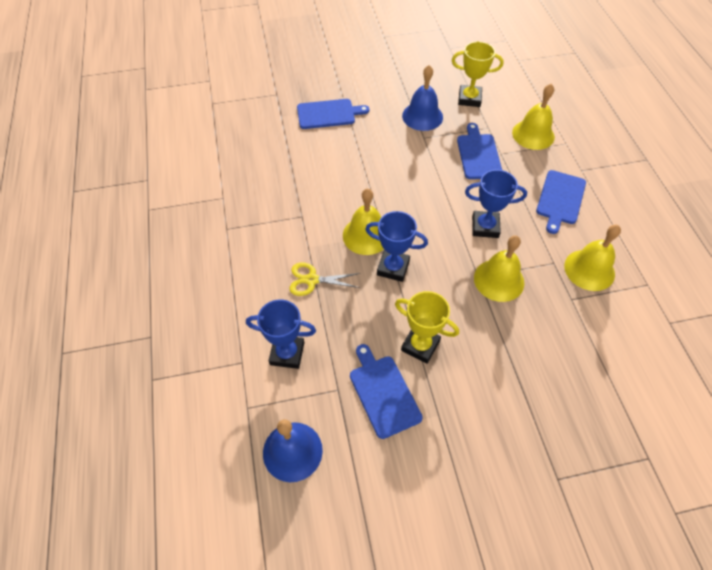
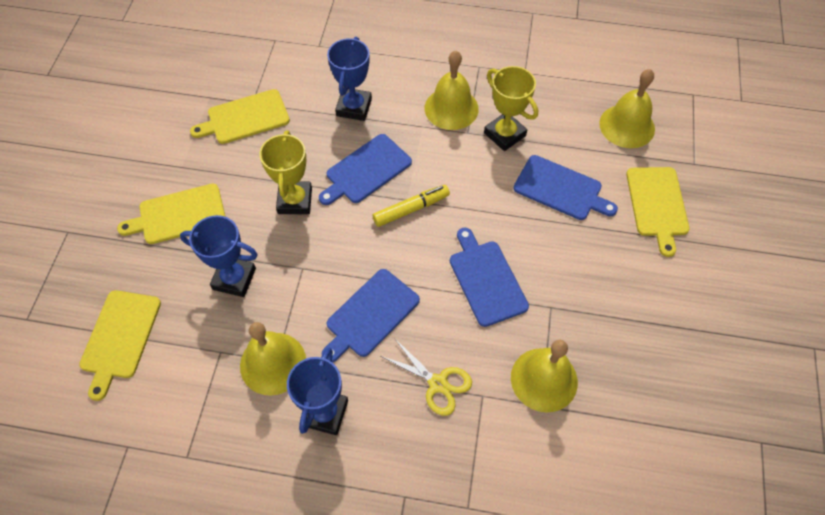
blue bell: 2 -> 0
yellow cutting board: 0 -> 4
yellow marker: 0 -> 1

